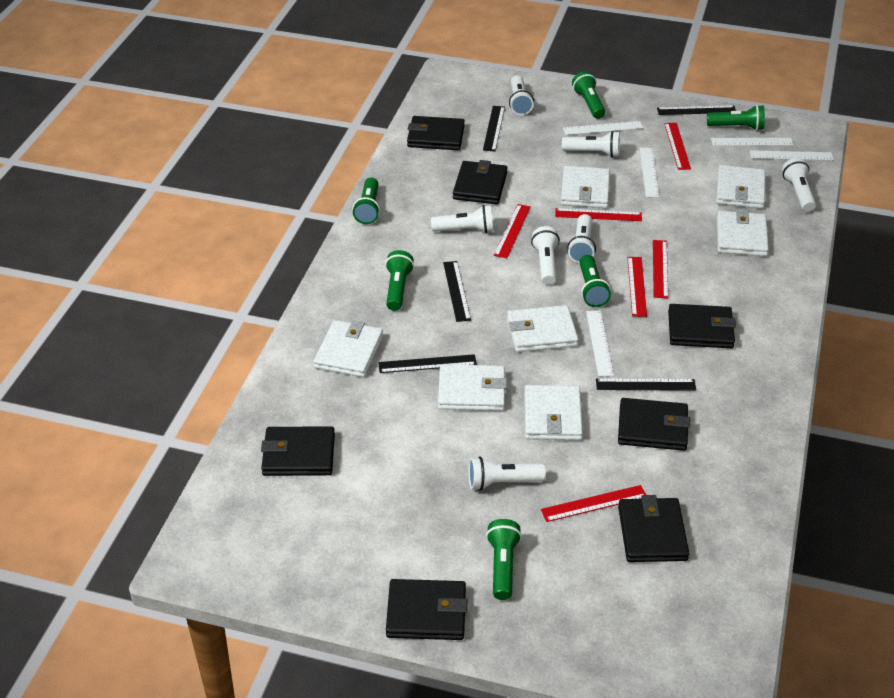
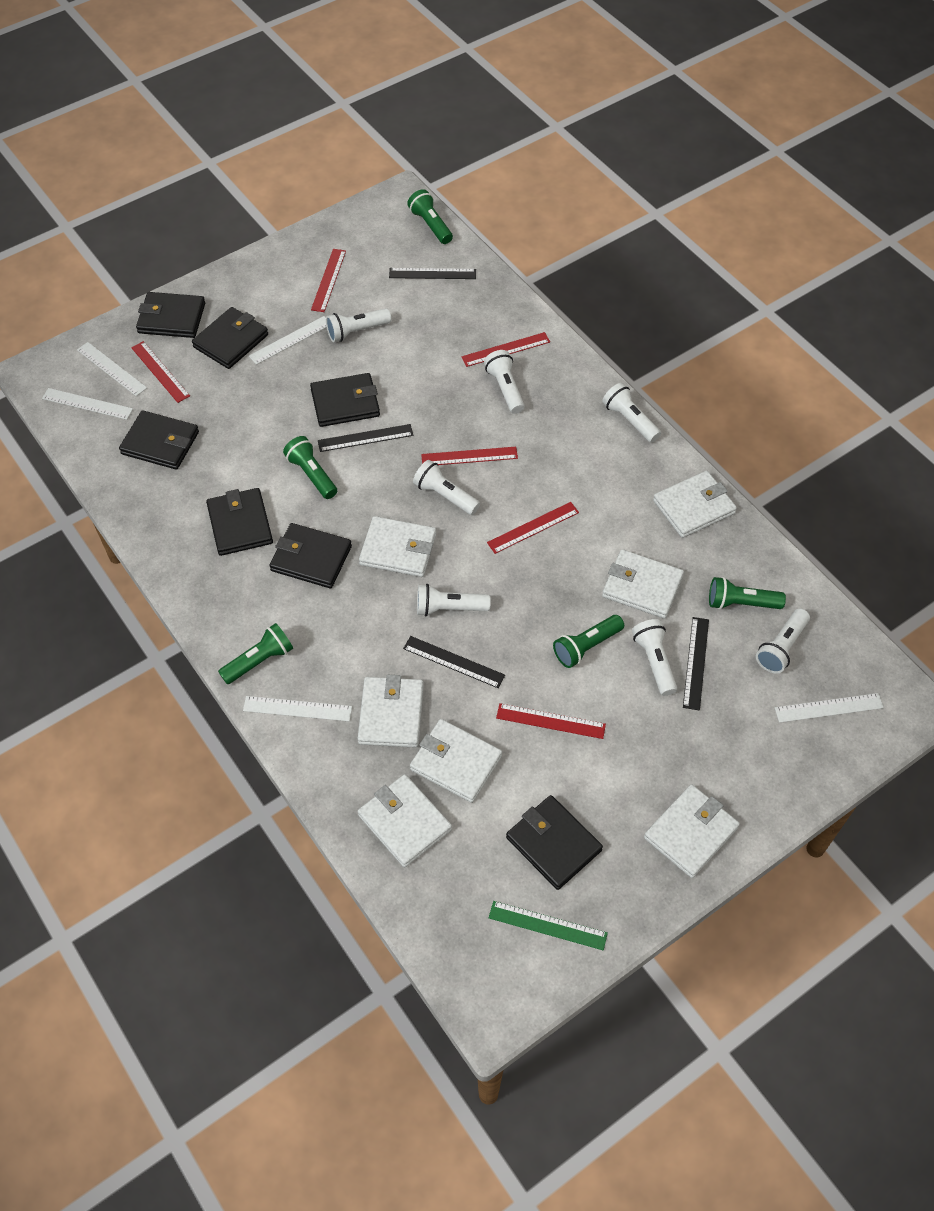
black ruler: 5 -> 4
green flashlight: 6 -> 5
green ruler: 0 -> 1

